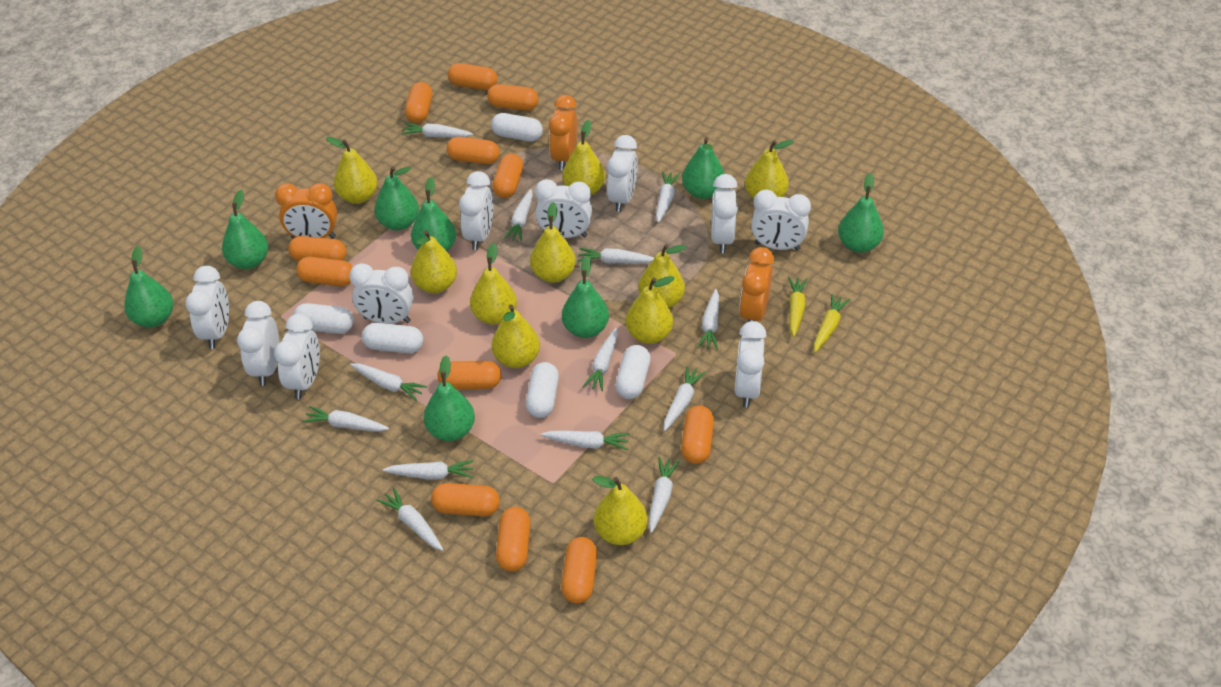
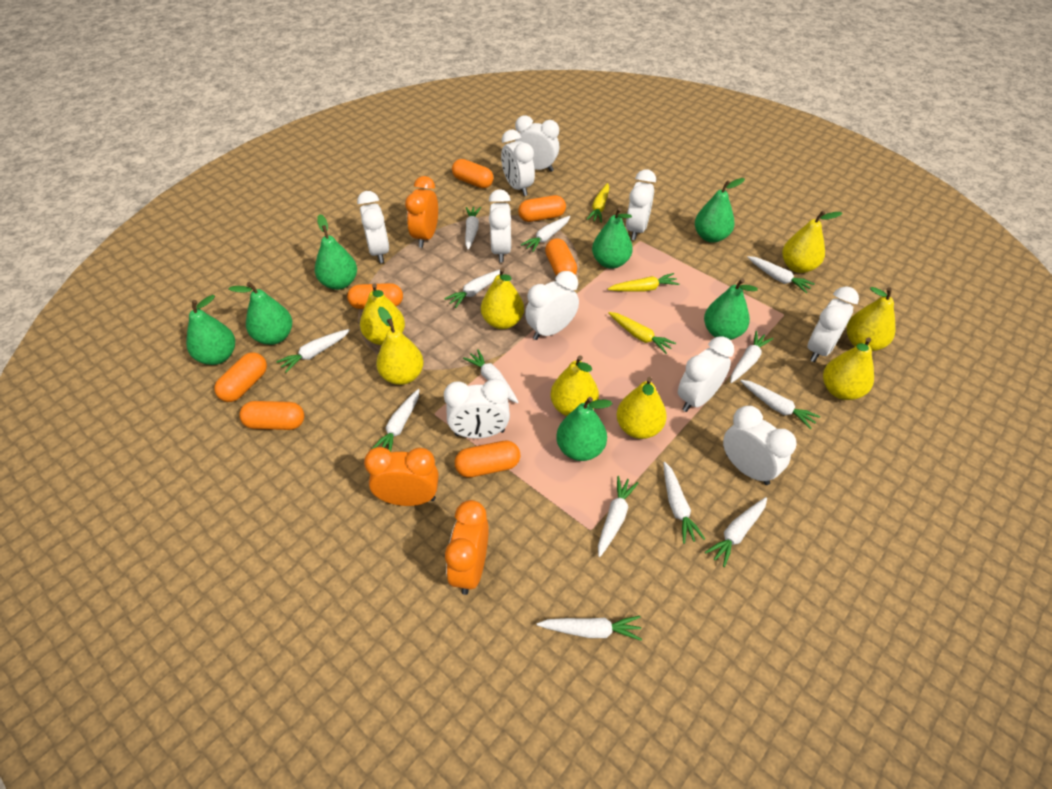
green pear: 8 -> 7
orange capsule: 12 -> 7
white capsule: 5 -> 0
yellow carrot: 2 -> 3
yellow pear: 10 -> 8

